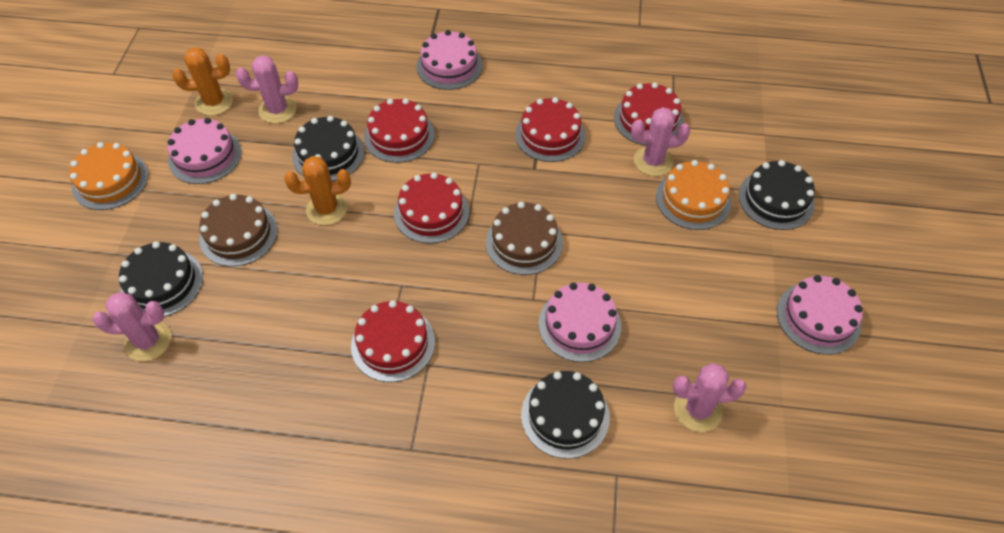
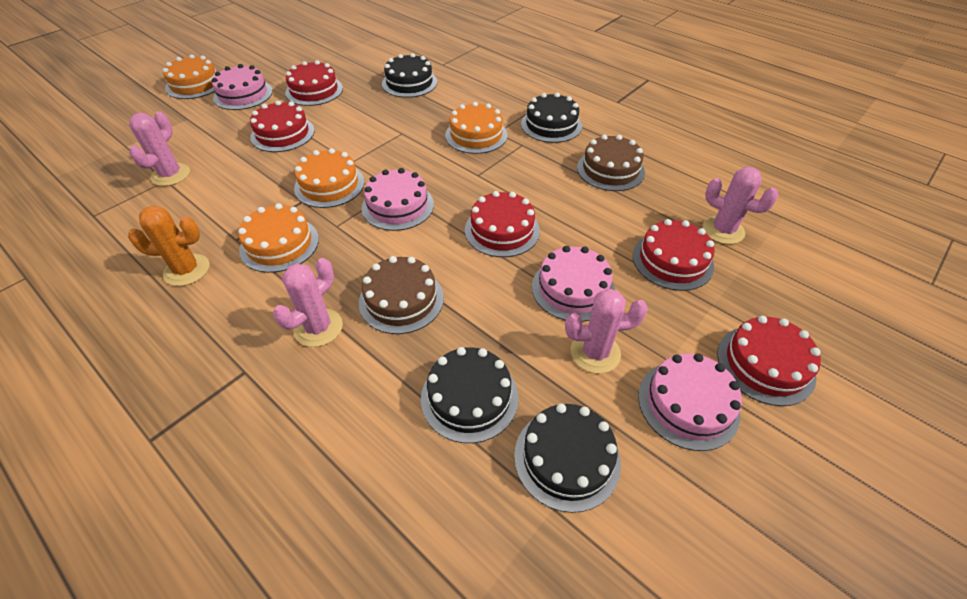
orange cactus: 2 -> 1
orange cake: 2 -> 4

